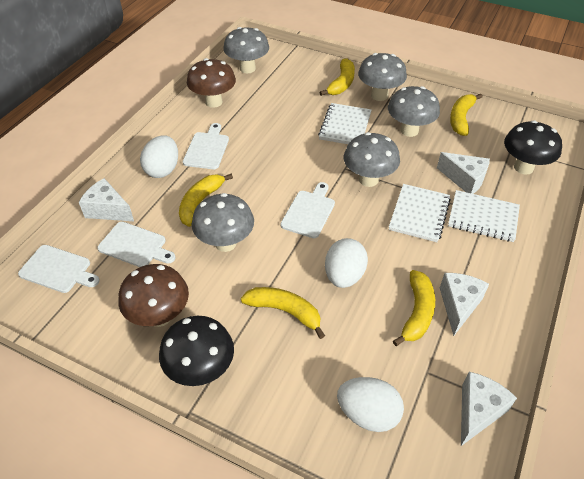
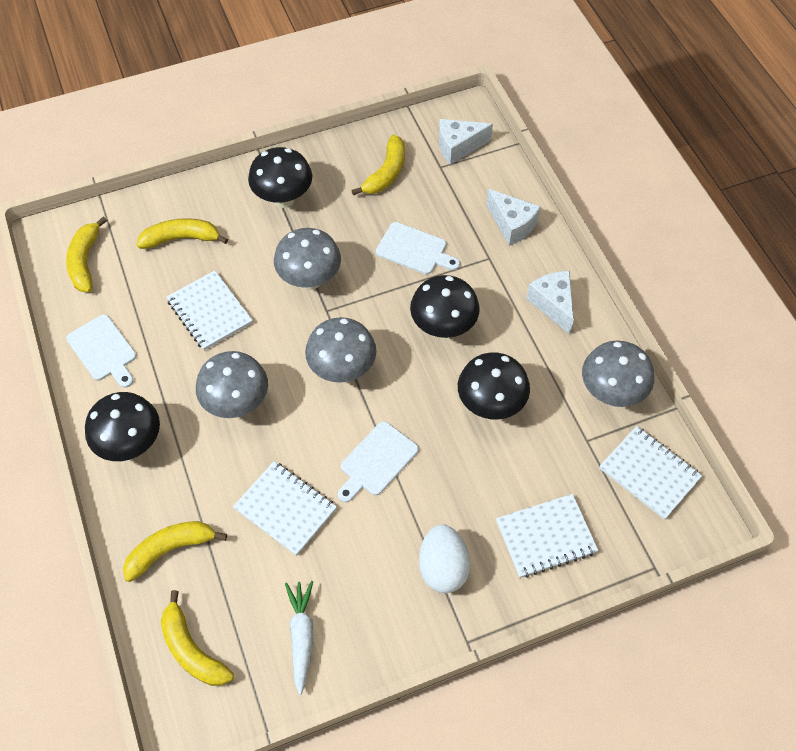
black mushroom: 2 -> 4
brown mushroom: 2 -> 0
grey mushroom: 5 -> 4
white carrot: 0 -> 1
white cheese: 4 -> 3
white cutting board: 4 -> 3
white egg: 3 -> 1
white notebook: 3 -> 4

